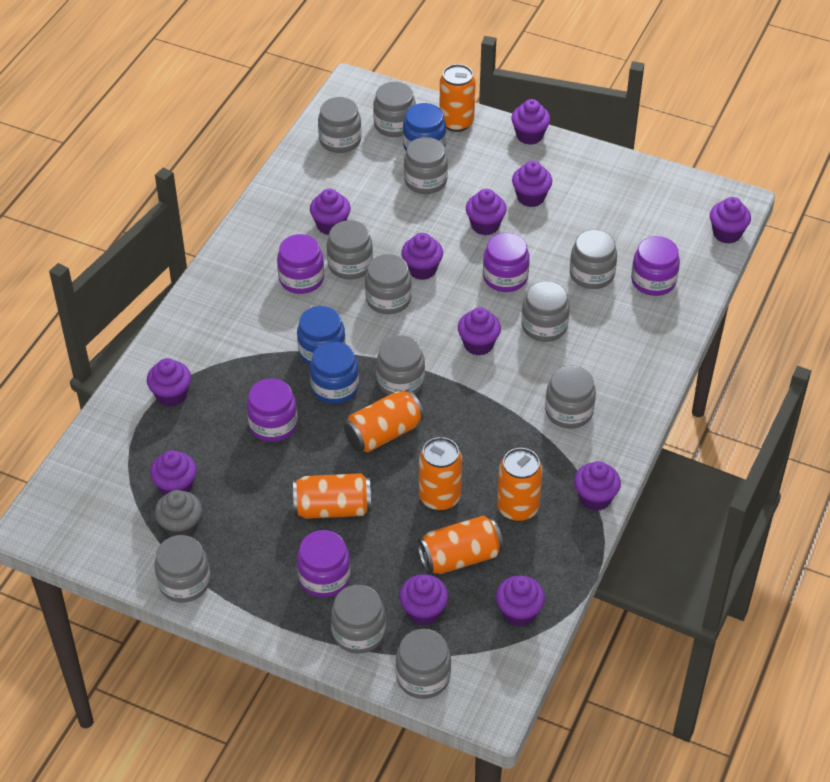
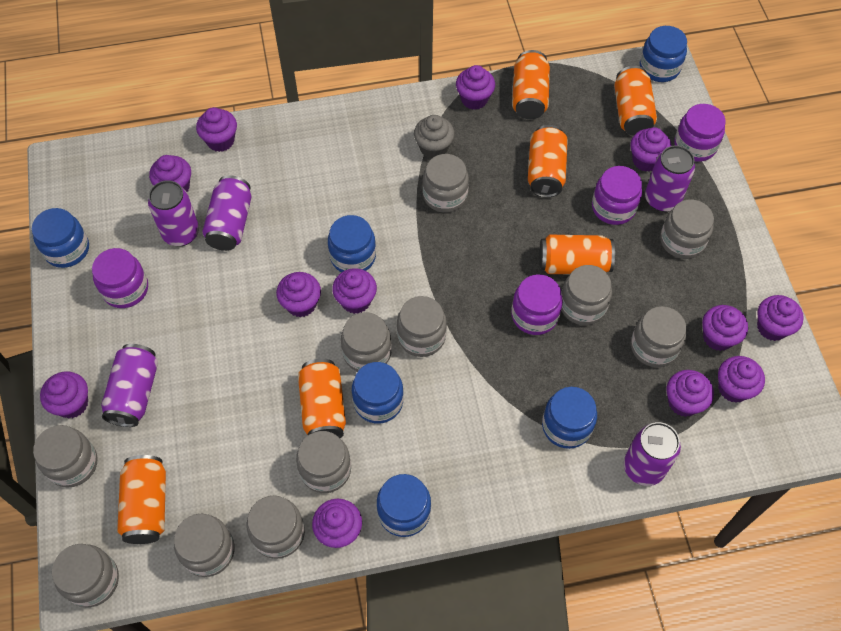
blue jar: 3 -> 6
grey jar: 12 -> 11
purple can: 0 -> 5
purple jar: 5 -> 4

